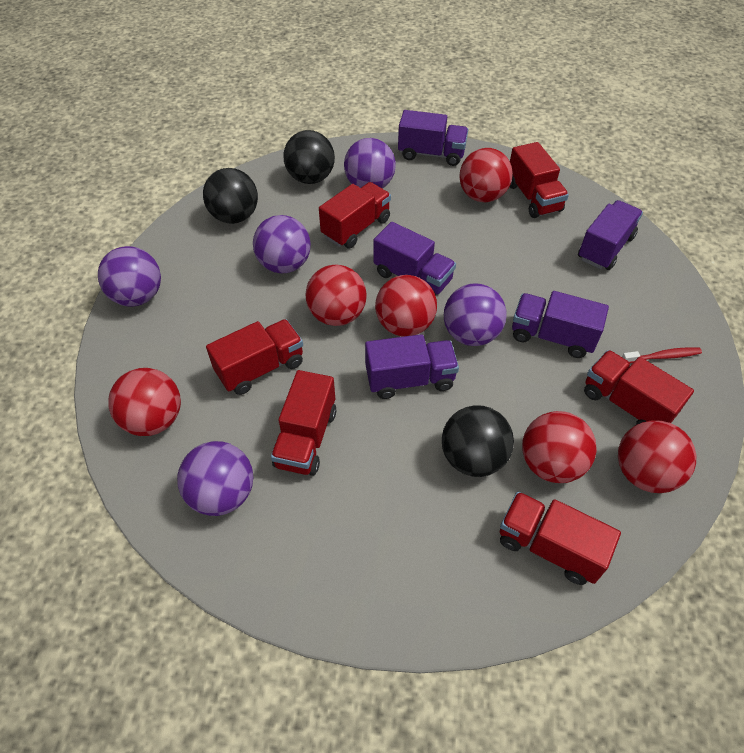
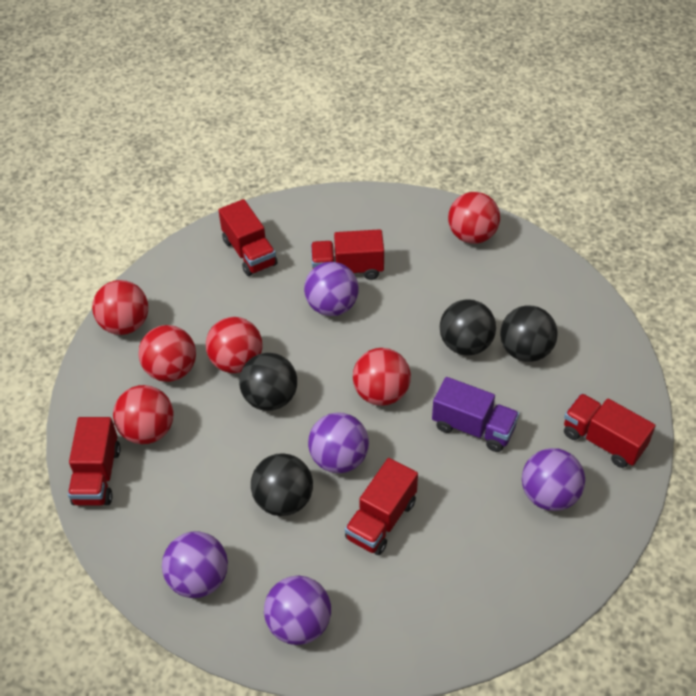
black ball: 3 -> 4
purple truck: 5 -> 1
red toothbrush: 1 -> 0
red truck: 6 -> 5

